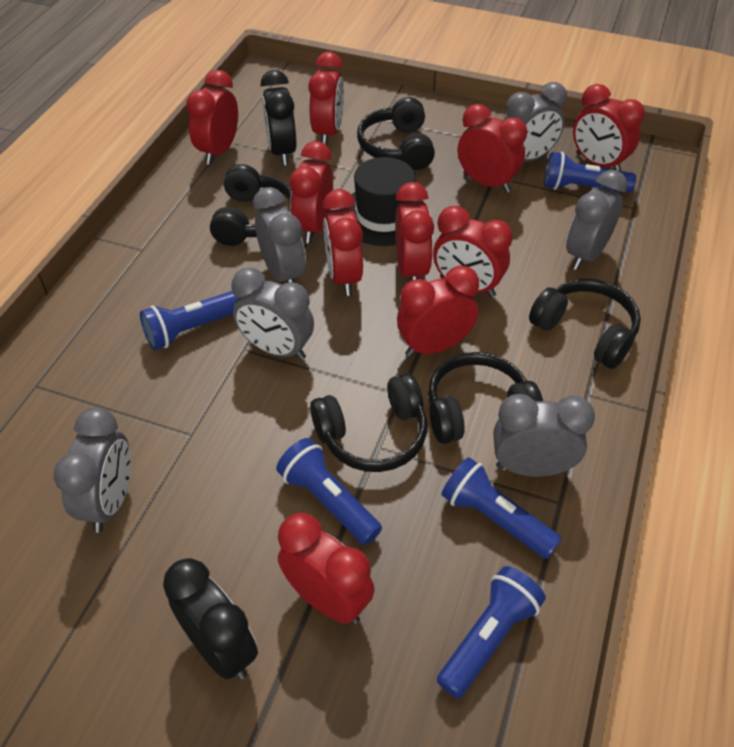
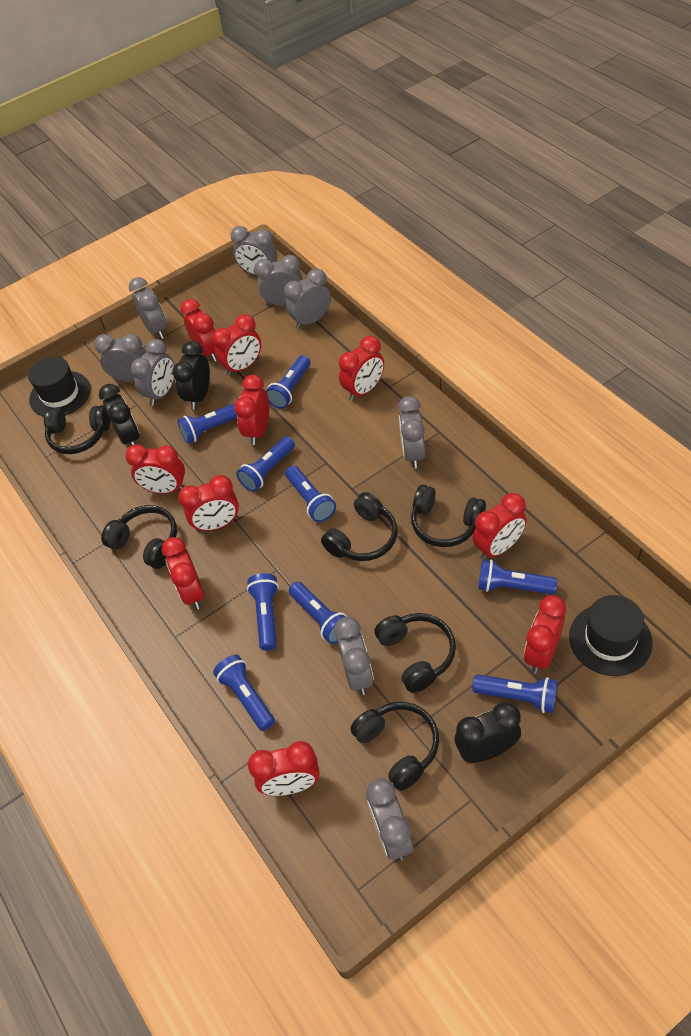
black clock: 2 -> 3
black hat: 1 -> 2
black headphones: 5 -> 6
blue flashlight: 5 -> 9
grey clock: 6 -> 9

